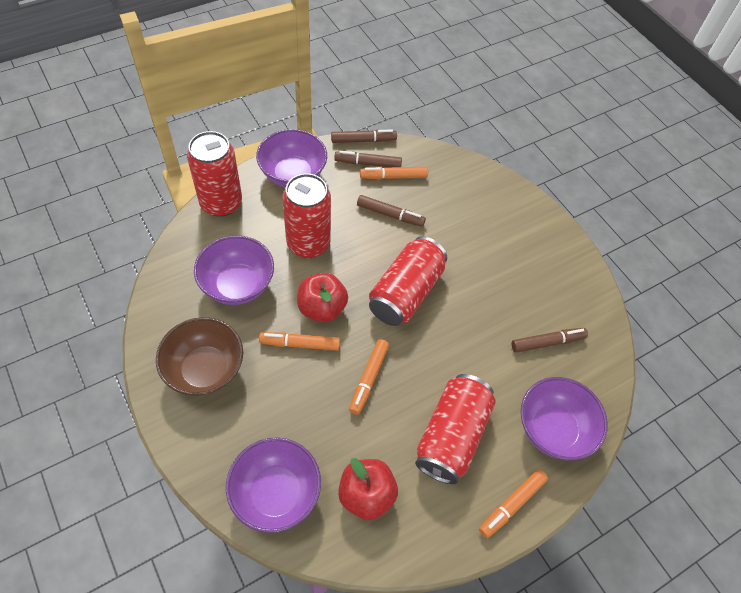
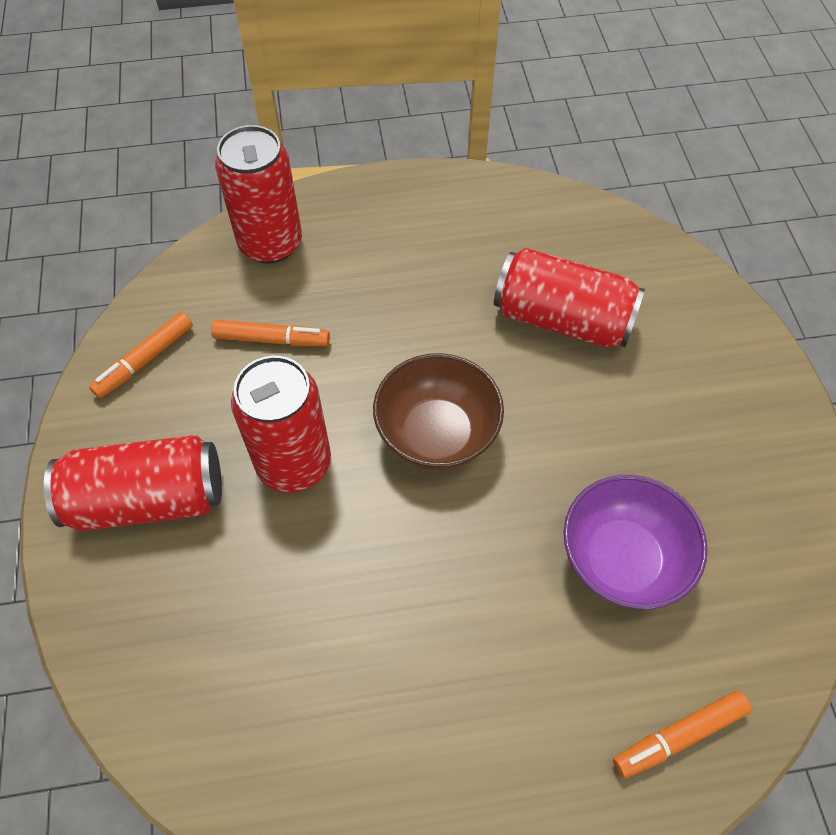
brown marker: 4 -> 0
orange marker: 4 -> 3
purple bowl: 4 -> 1
red apple: 2 -> 0

